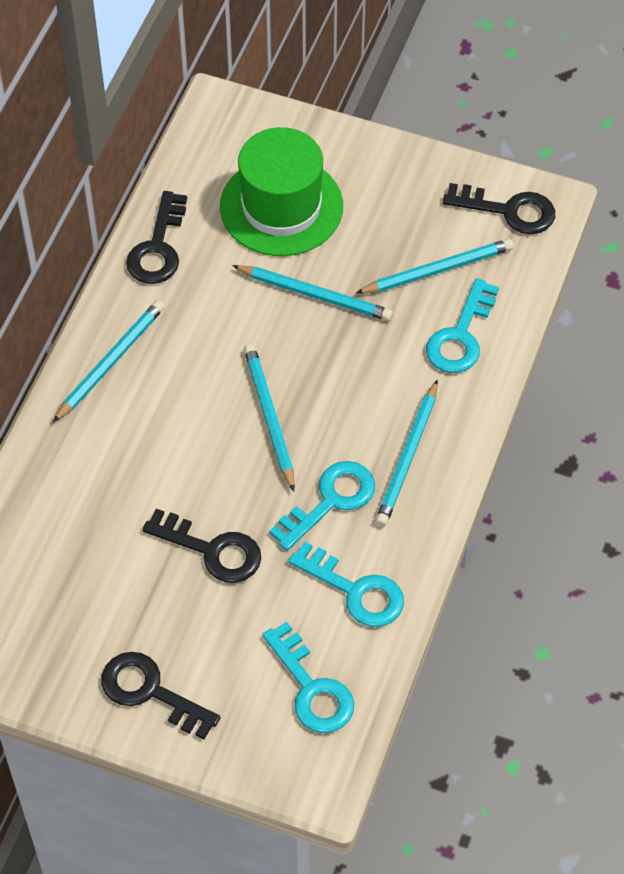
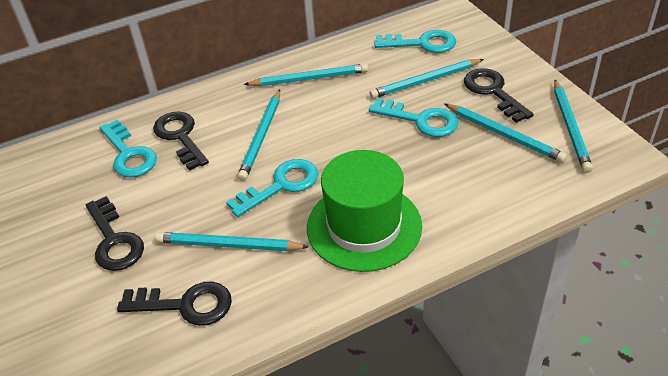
turquoise pencil: 5 -> 6

